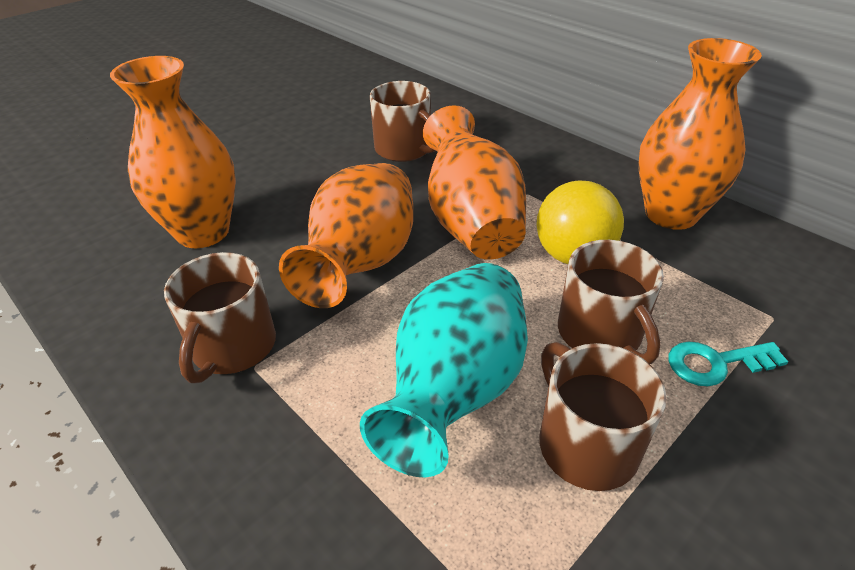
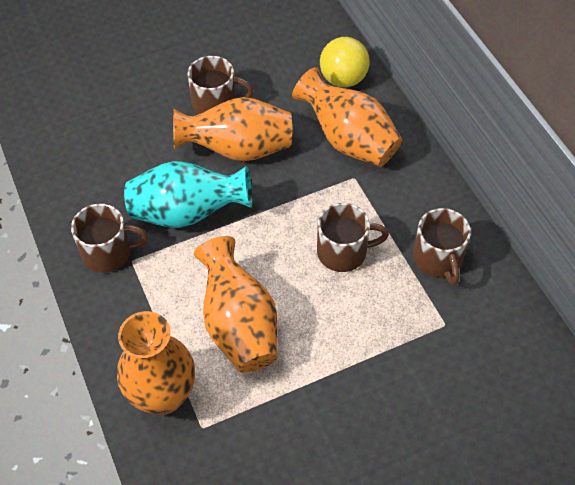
turquoise key: 1 -> 0

